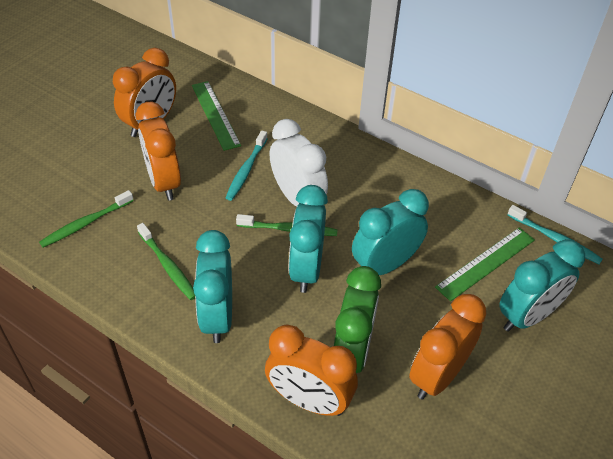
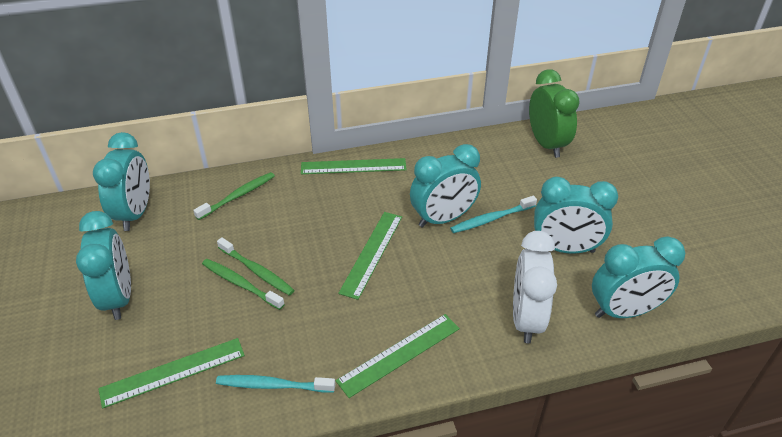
green ruler: 2 -> 4
orange clock: 4 -> 0
turquoise clock: 4 -> 5

